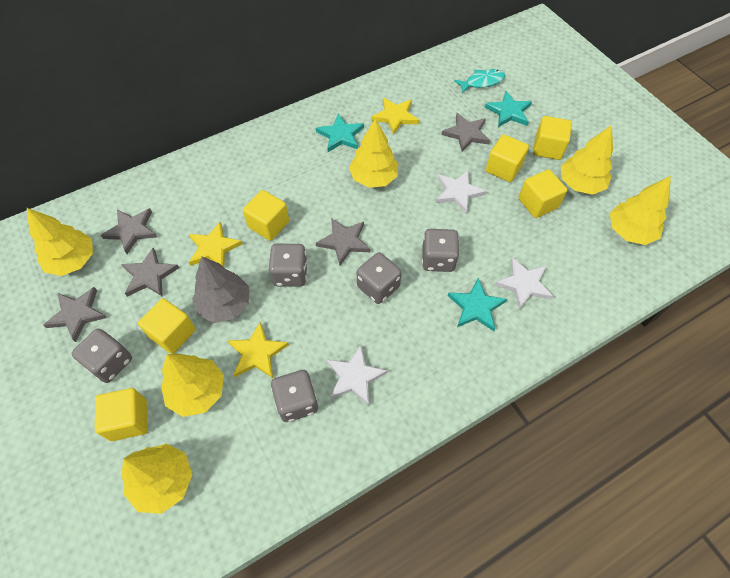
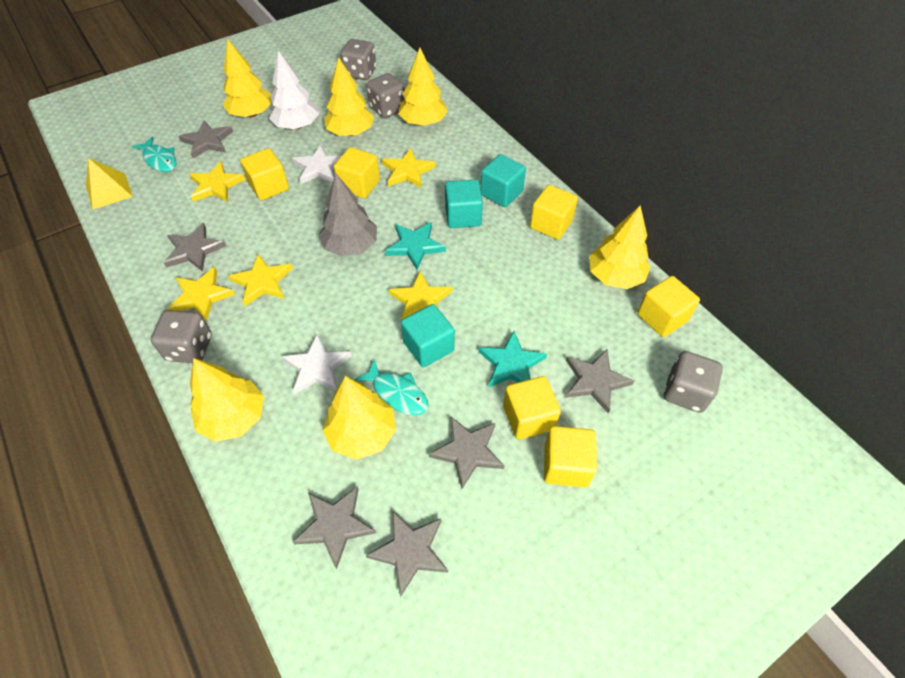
grey dice: 5 -> 4
grey star: 5 -> 6
turquoise cube: 0 -> 3
turquoise fish: 1 -> 2
turquoise star: 3 -> 2
white star: 3 -> 2
white tree: 0 -> 1
yellow pyramid: 0 -> 1
yellow star: 3 -> 5

